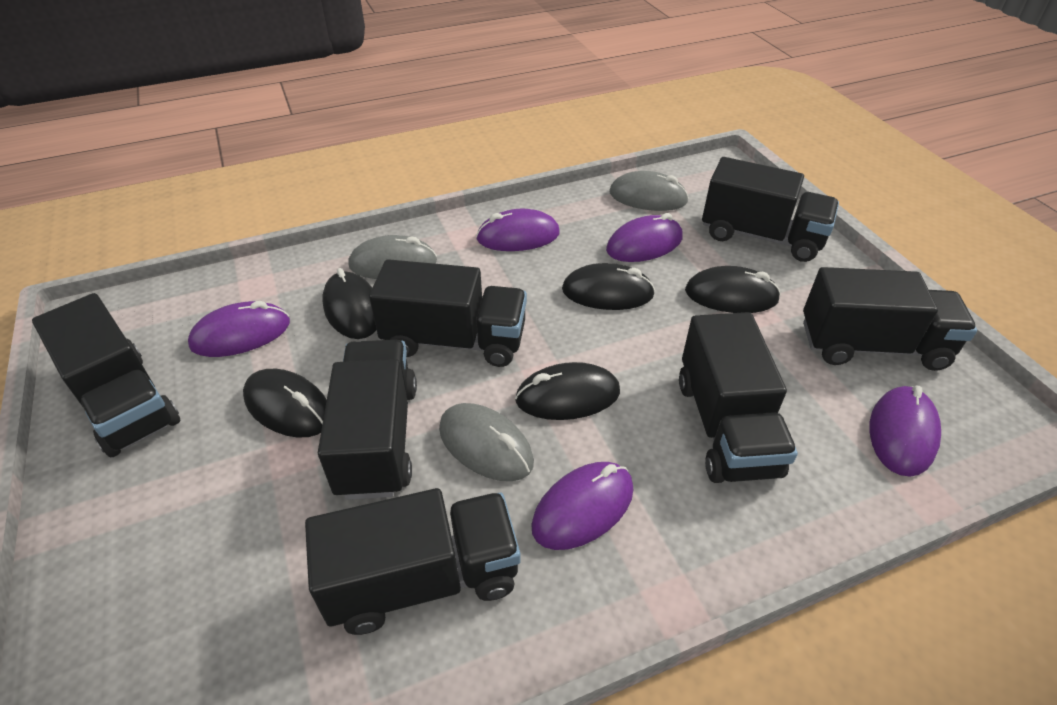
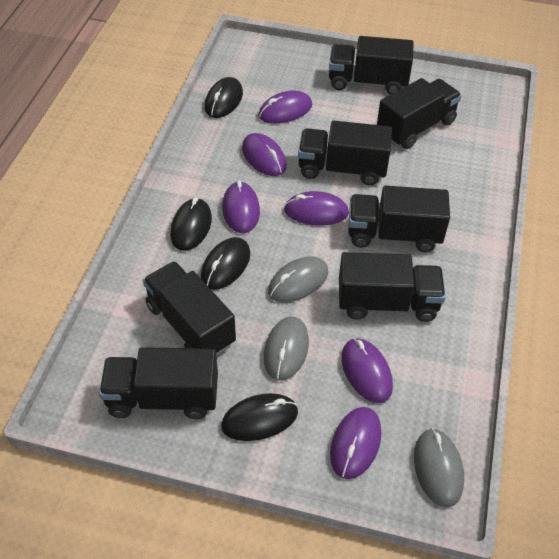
black mouse: 5 -> 4
purple mouse: 5 -> 6

